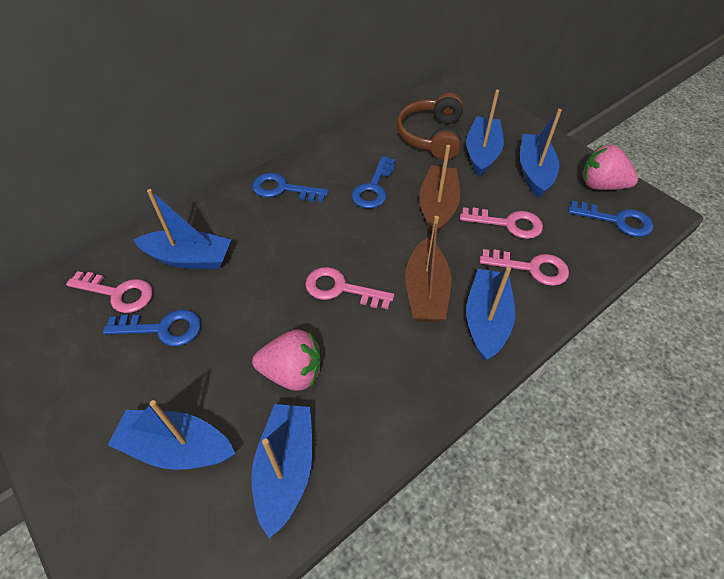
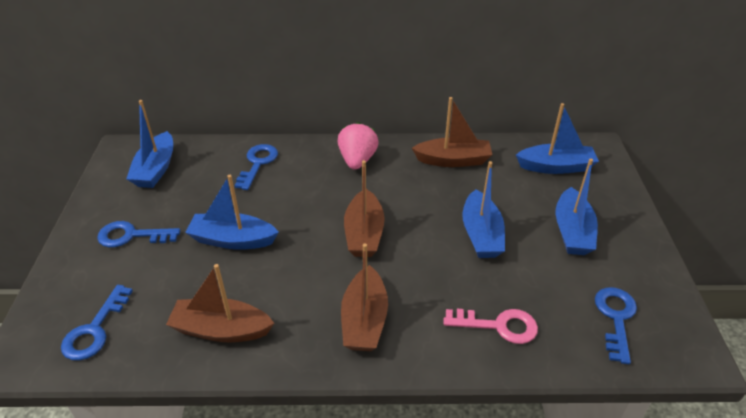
blue boat: 6 -> 5
brown boat: 2 -> 4
brown headphones: 1 -> 0
pink key: 4 -> 1
pink strawberry: 2 -> 1

